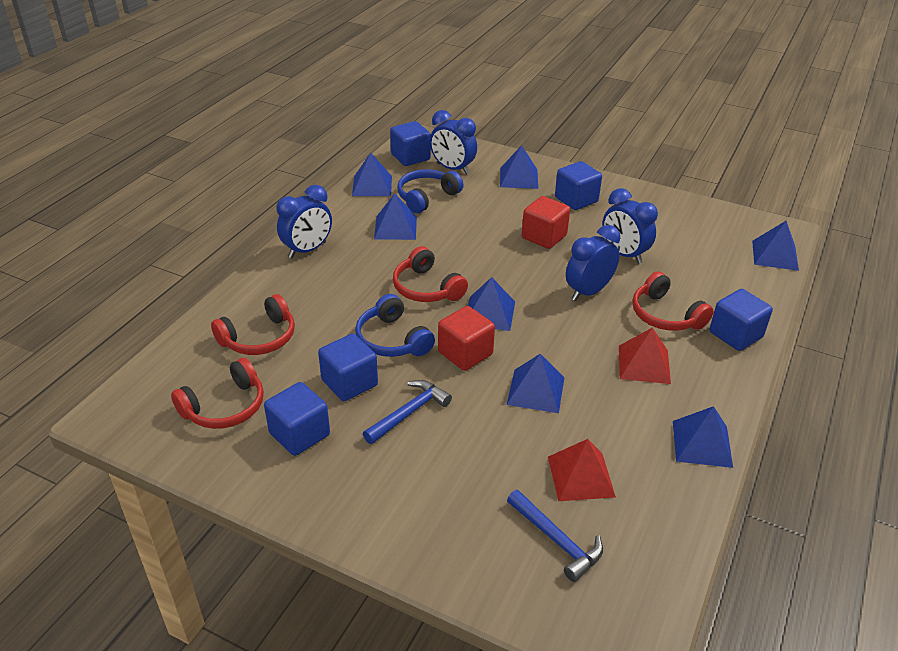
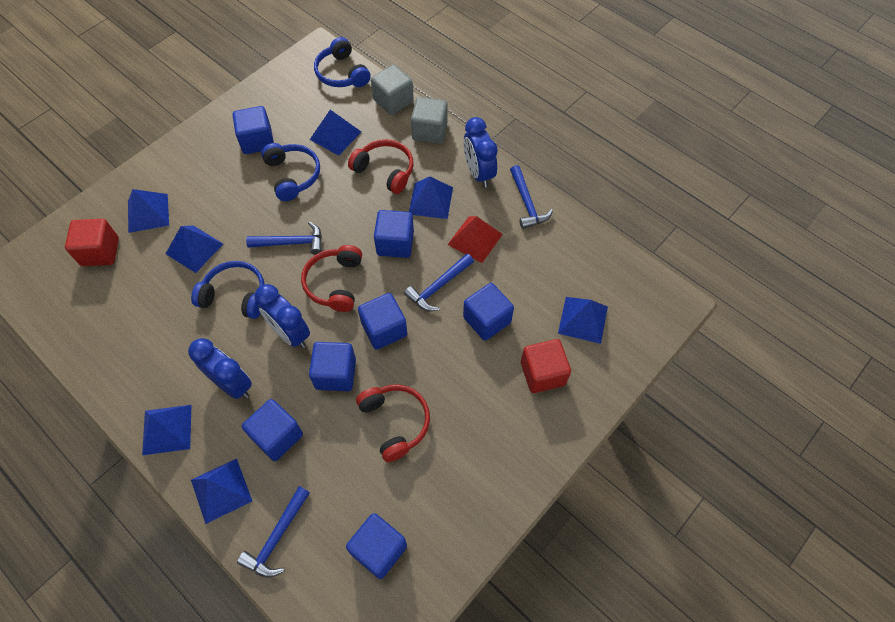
blue clock: 4 -> 3
blue cube: 5 -> 7
blue hammer: 2 -> 4
blue headphones: 2 -> 3
grey cube: 0 -> 2
red headphones: 4 -> 3
red pyramid: 2 -> 1

